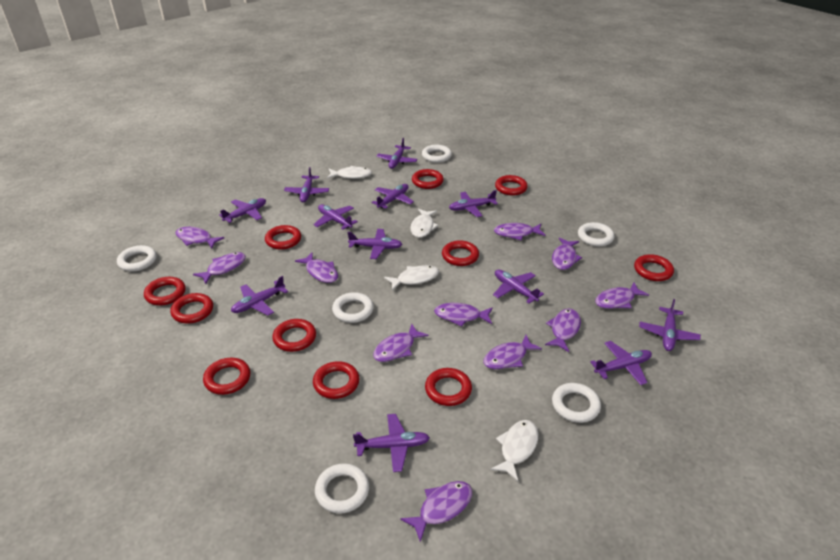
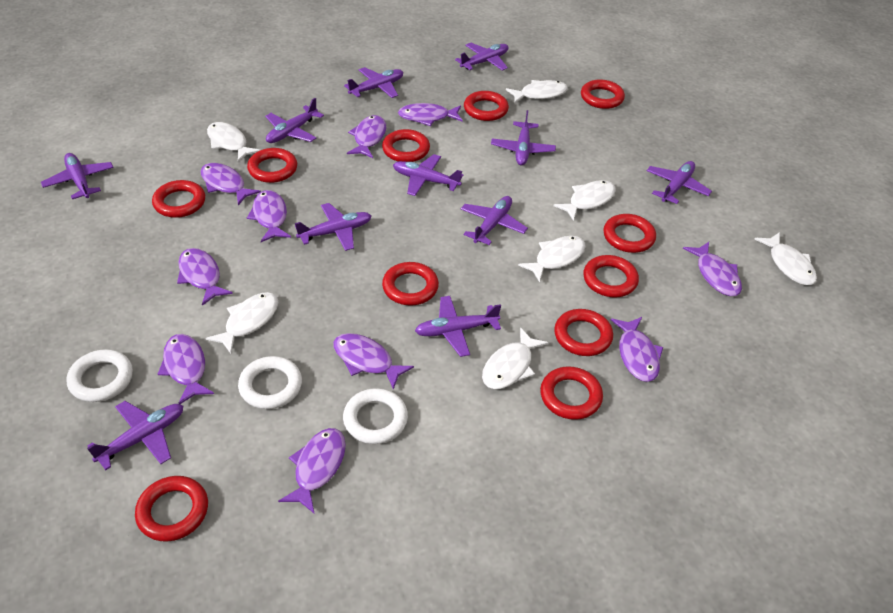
purple fish: 11 -> 10
purple plane: 12 -> 11
white fish: 4 -> 7
white ring: 6 -> 3

